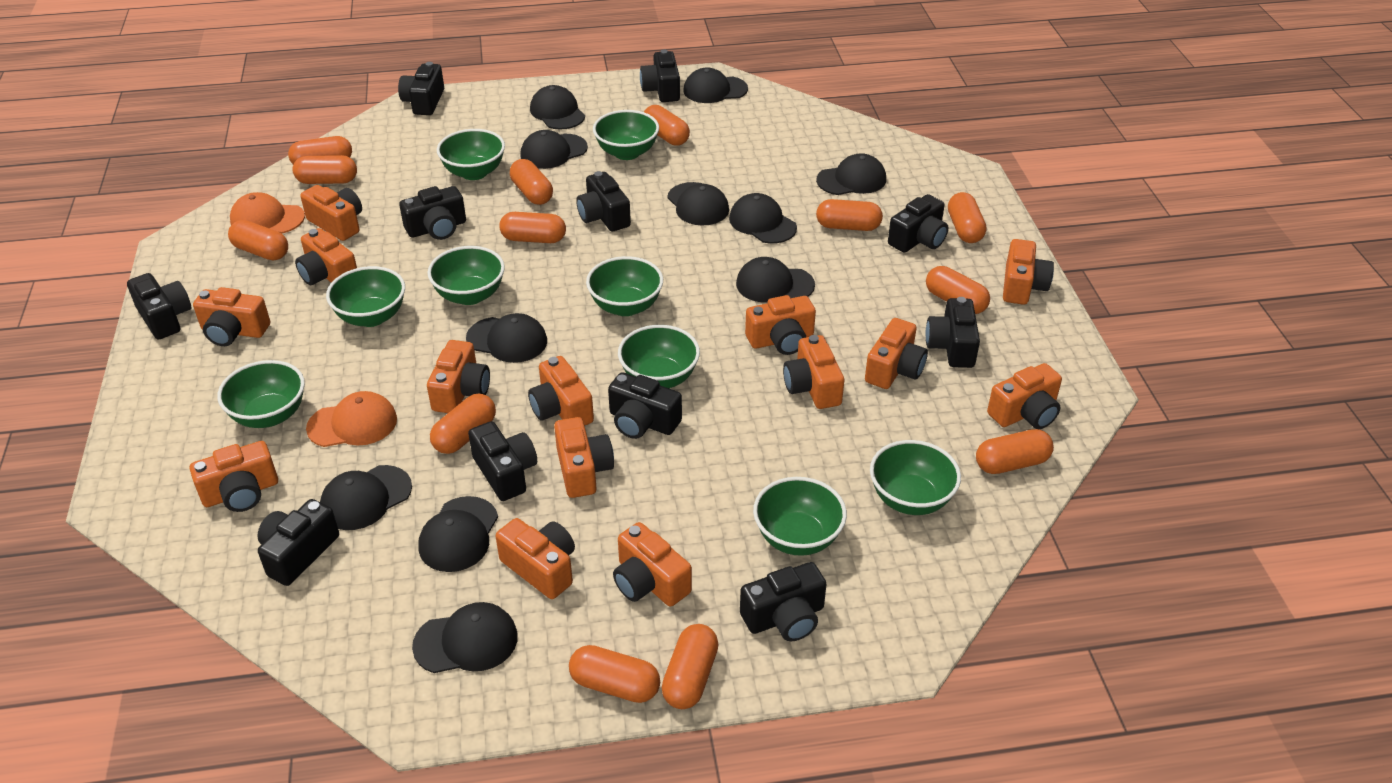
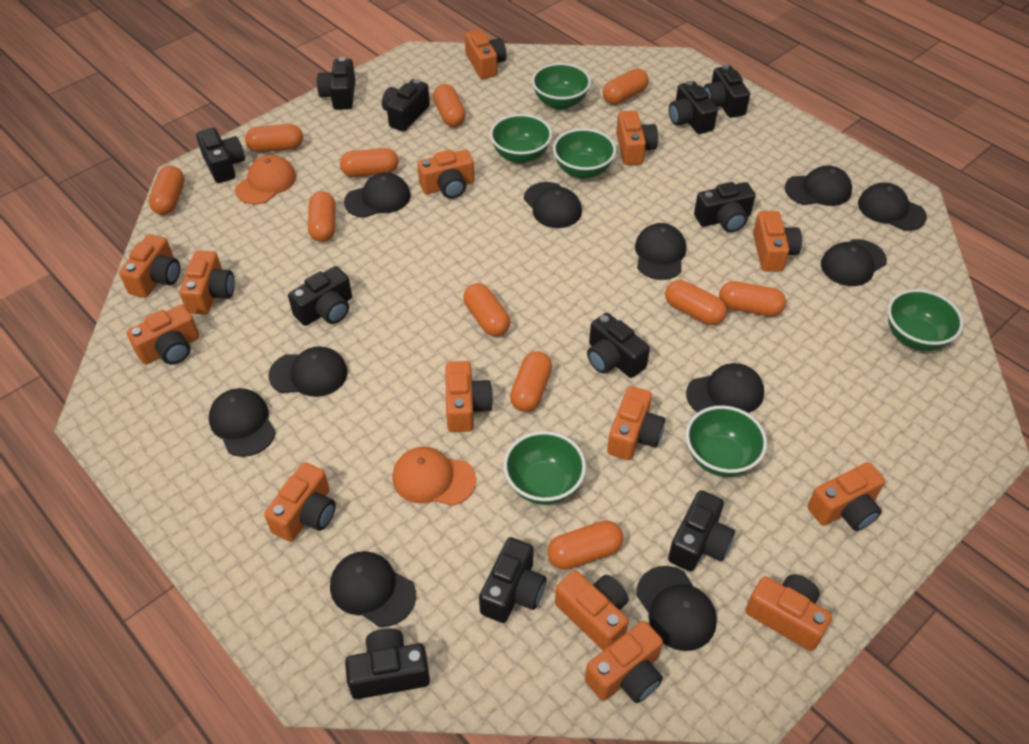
green bowl: 9 -> 6
orange capsule: 13 -> 11

